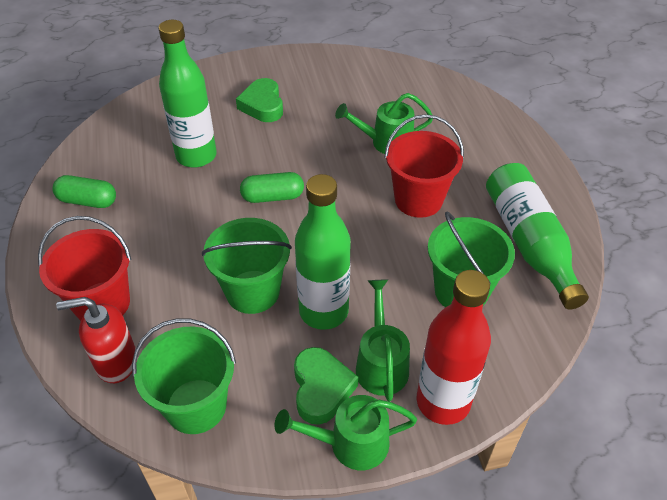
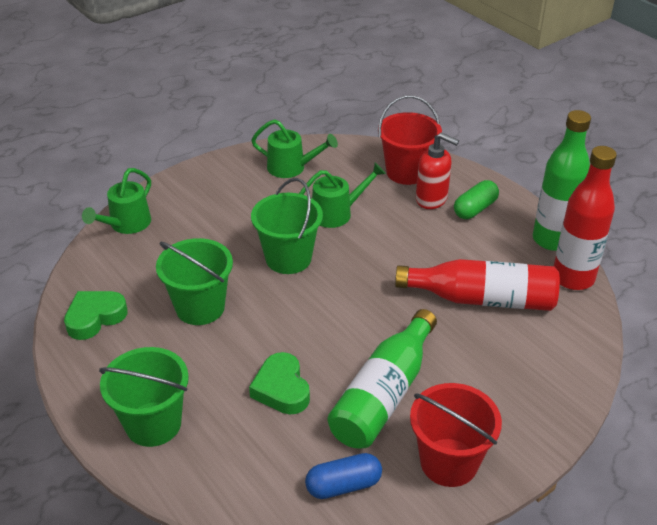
blue capsule: 0 -> 1
green bottle: 3 -> 2
green capsule: 2 -> 1
red bottle: 1 -> 2

